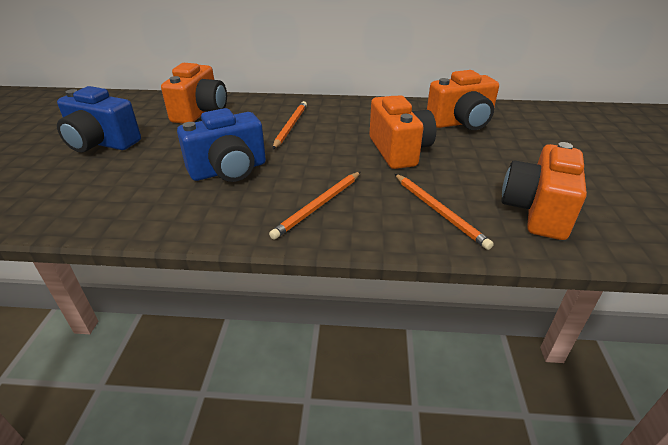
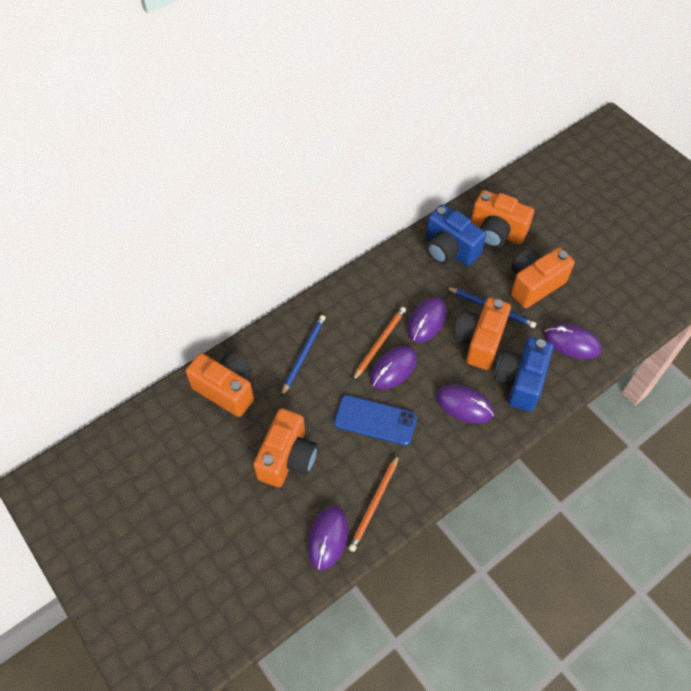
blue pencil: 0 -> 2
blue phone: 0 -> 1
orange camera: 4 -> 5
orange pencil: 3 -> 2
purple mouse: 0 -> 5

